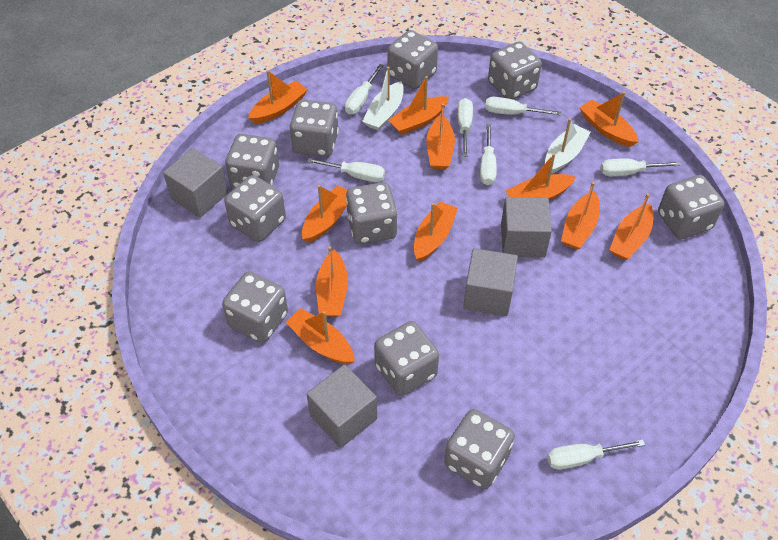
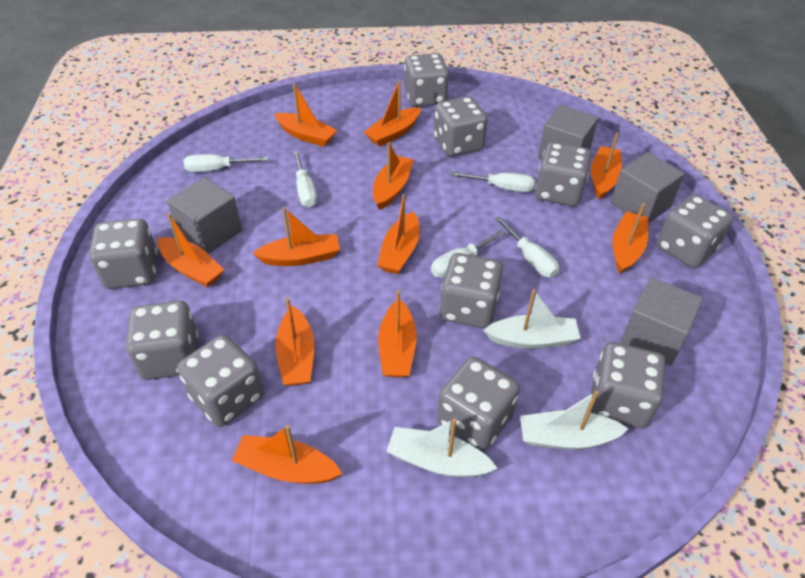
white boat: 2 -> 3
white screwdriver: 7 -> 5

